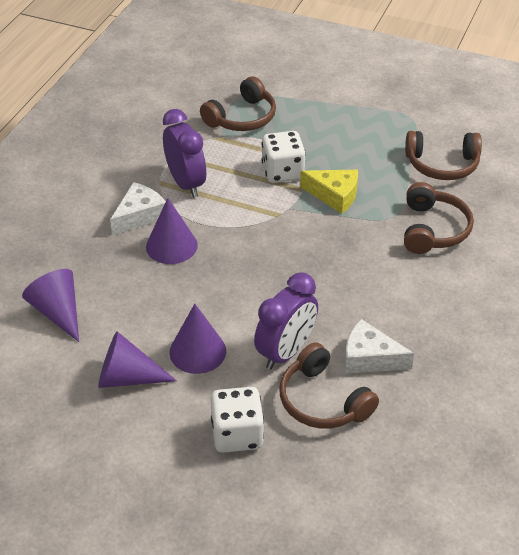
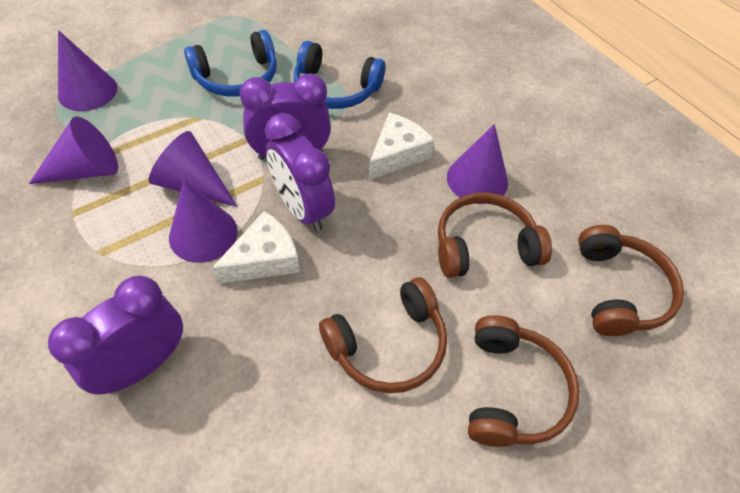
blue headphones: 0 -> 2
purple clock: 2 -> 3
purple cone: 4 -> 5
white dice: 2 -> 0
yellow cheese: 1 -> 0

